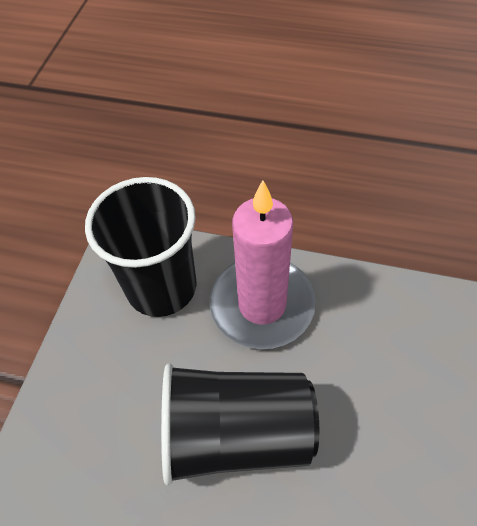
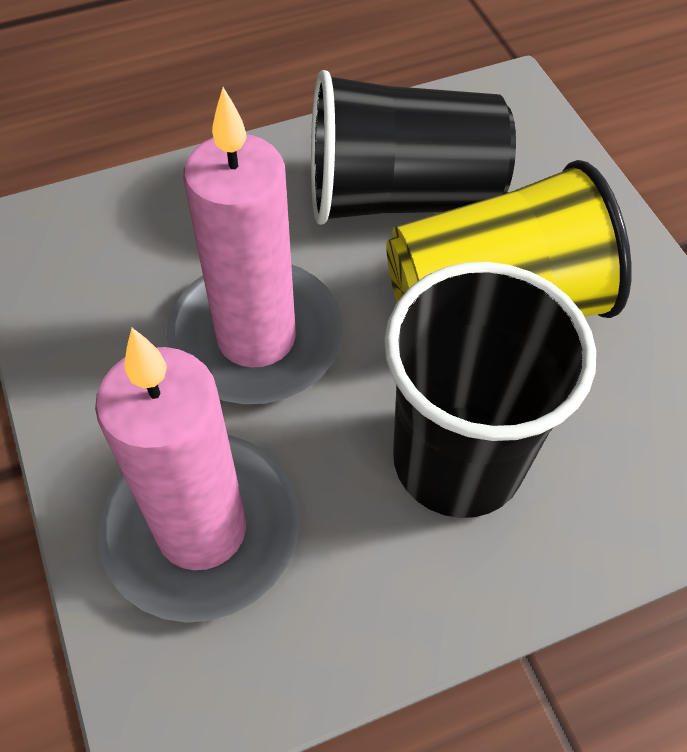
pink candle: 1 -> 2
yellow cup: 0 -> 1

